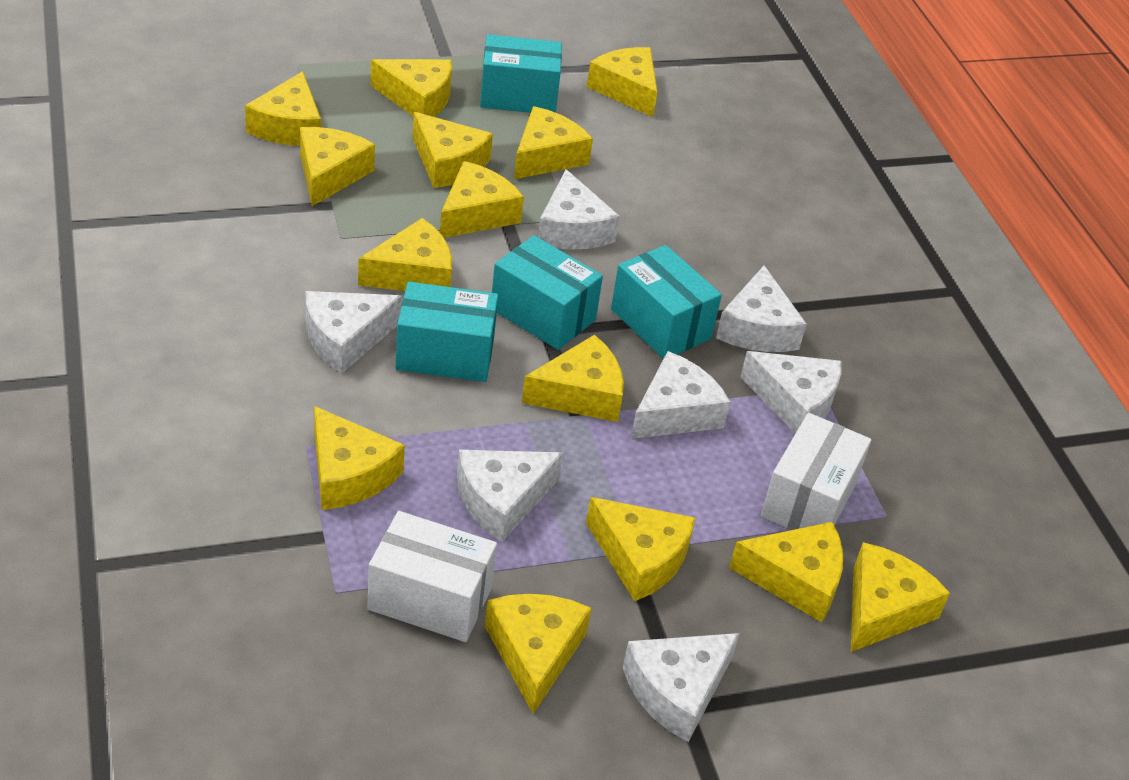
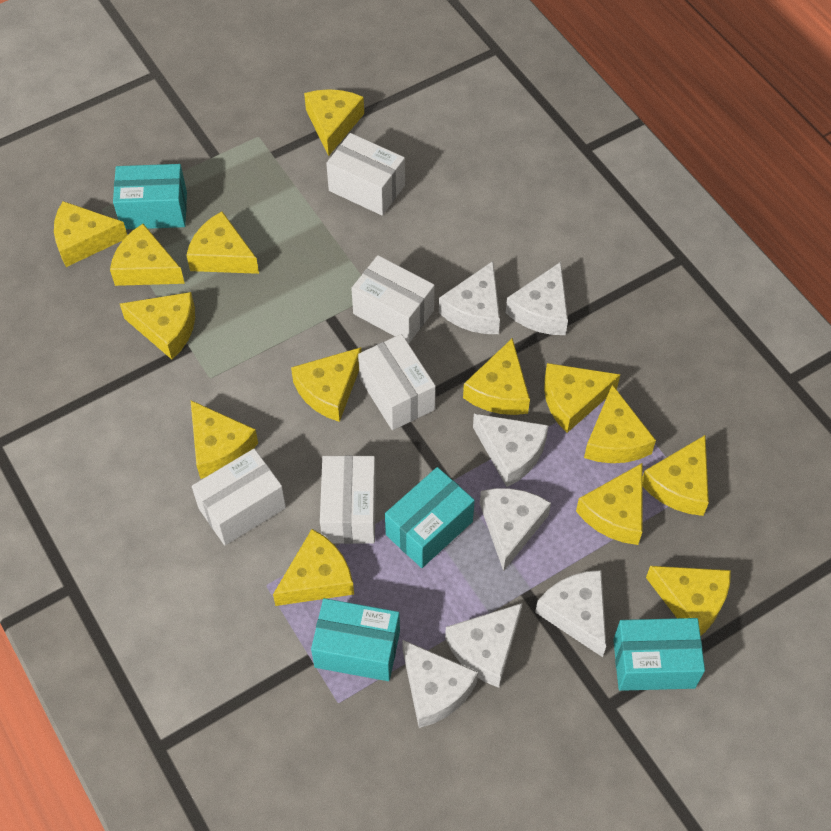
white box: 2 -> 5

